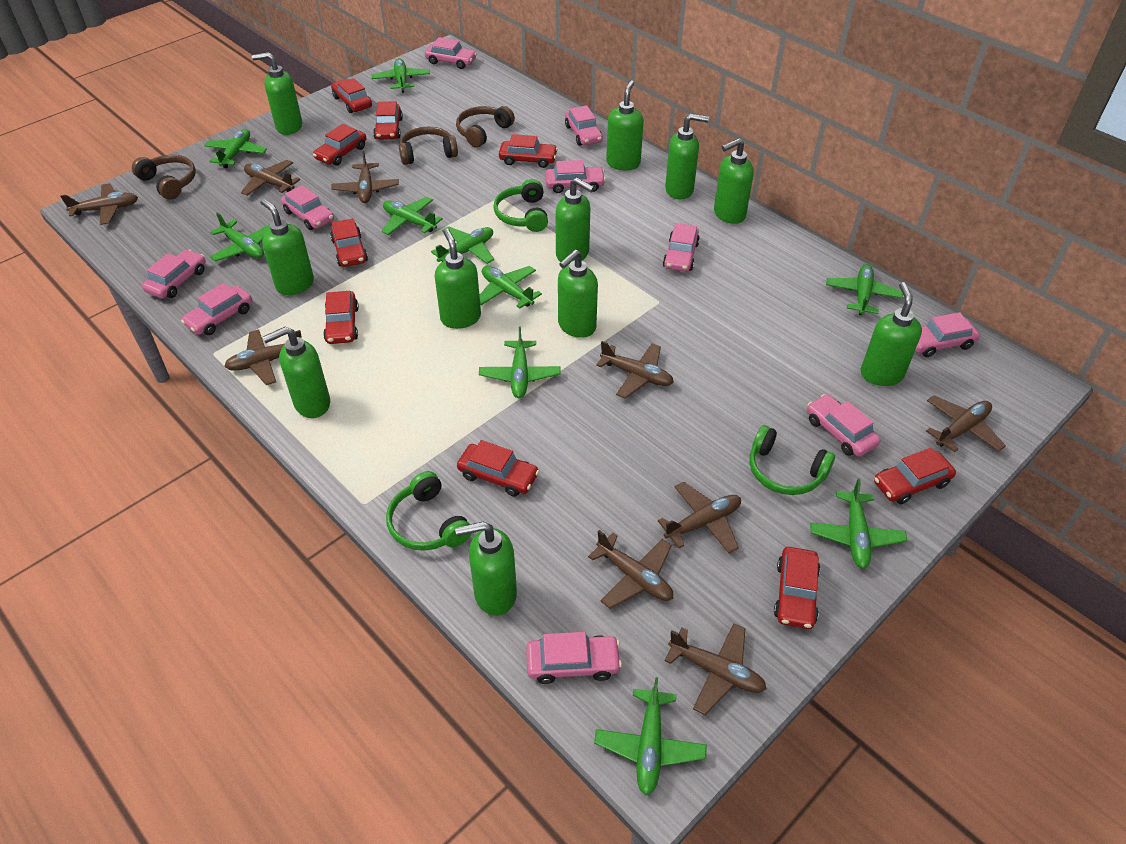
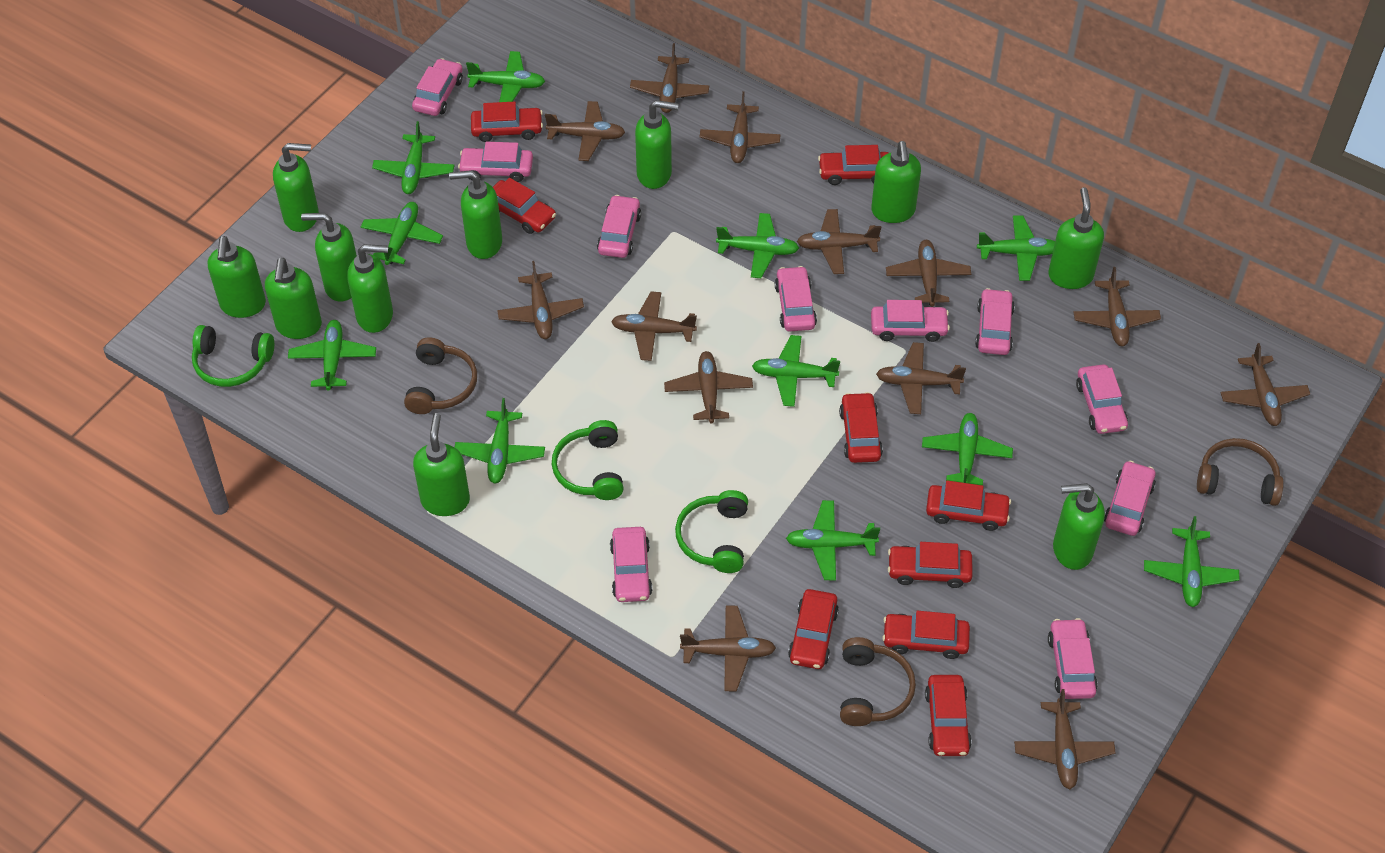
brown plane: 9 -> 13
green plane: 10 -> 11

